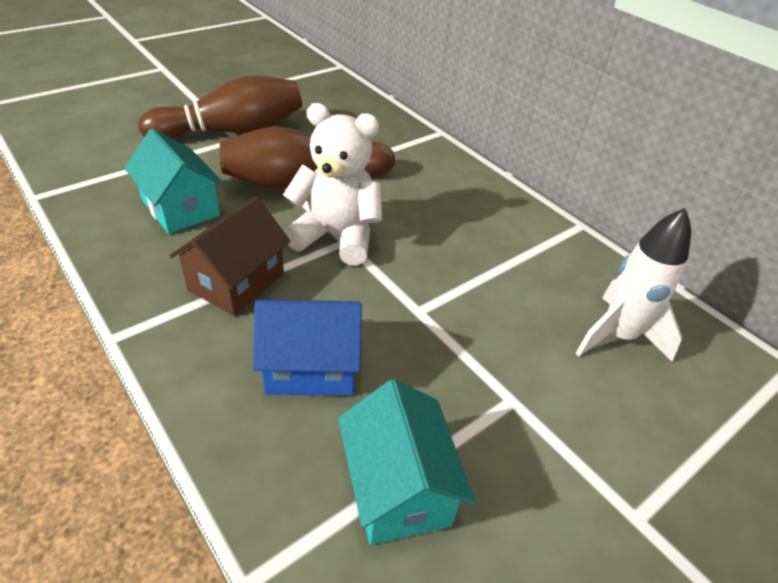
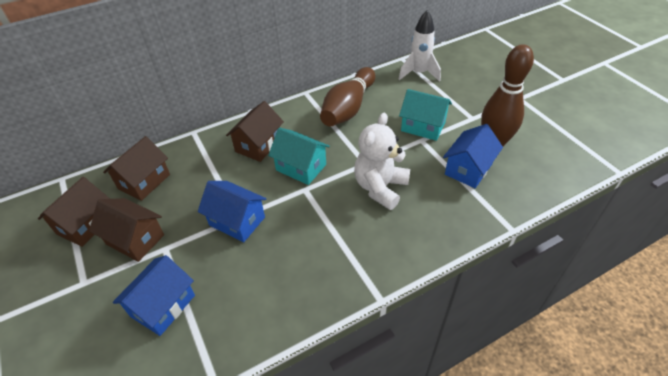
blue house: 1 -> 3
brown house: 1 -> 4

